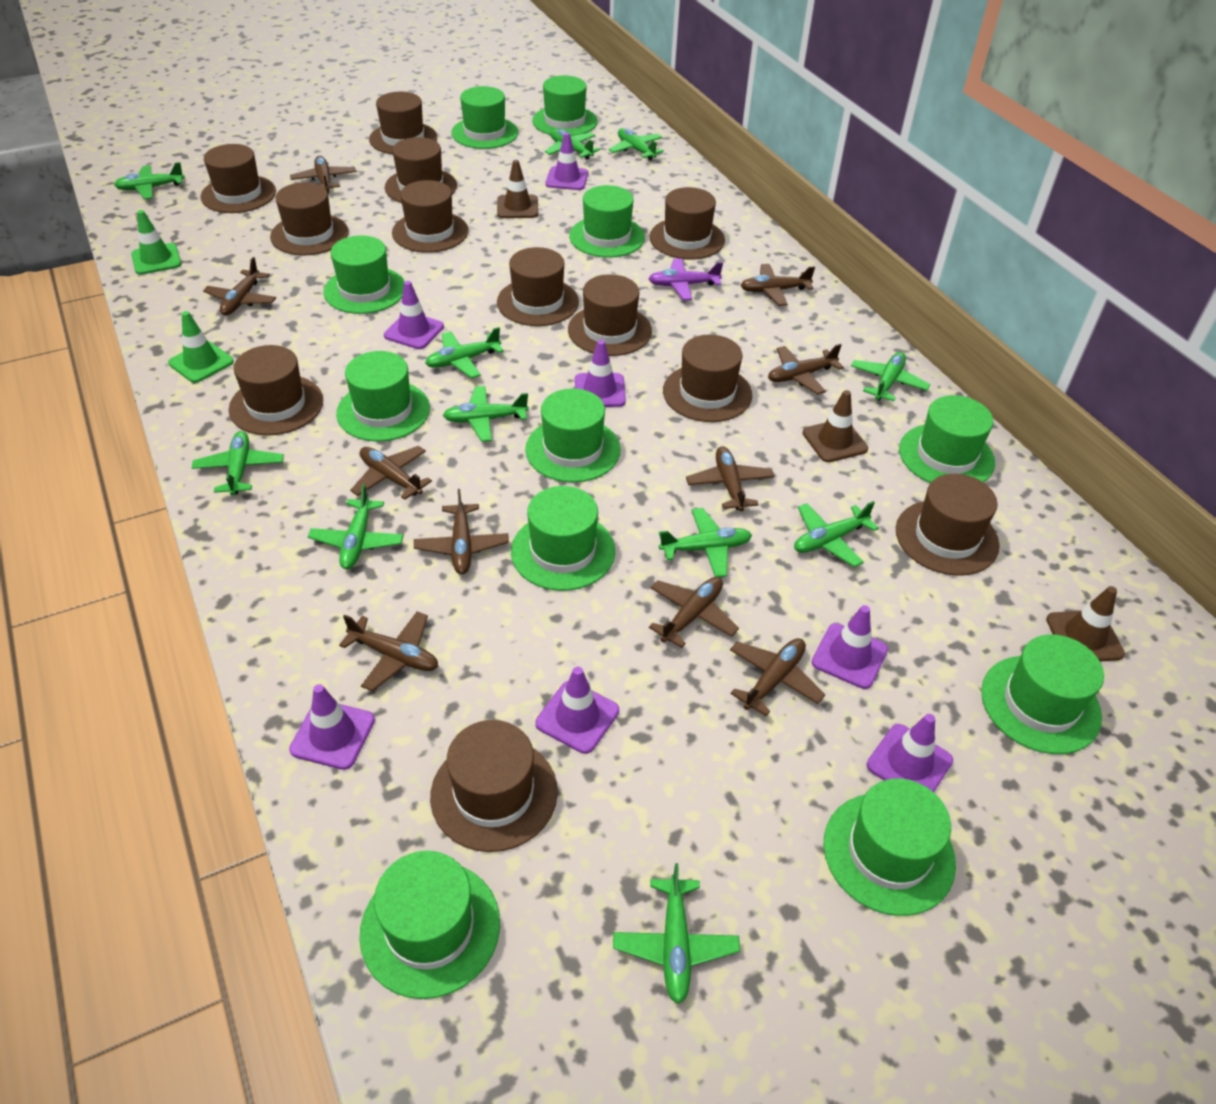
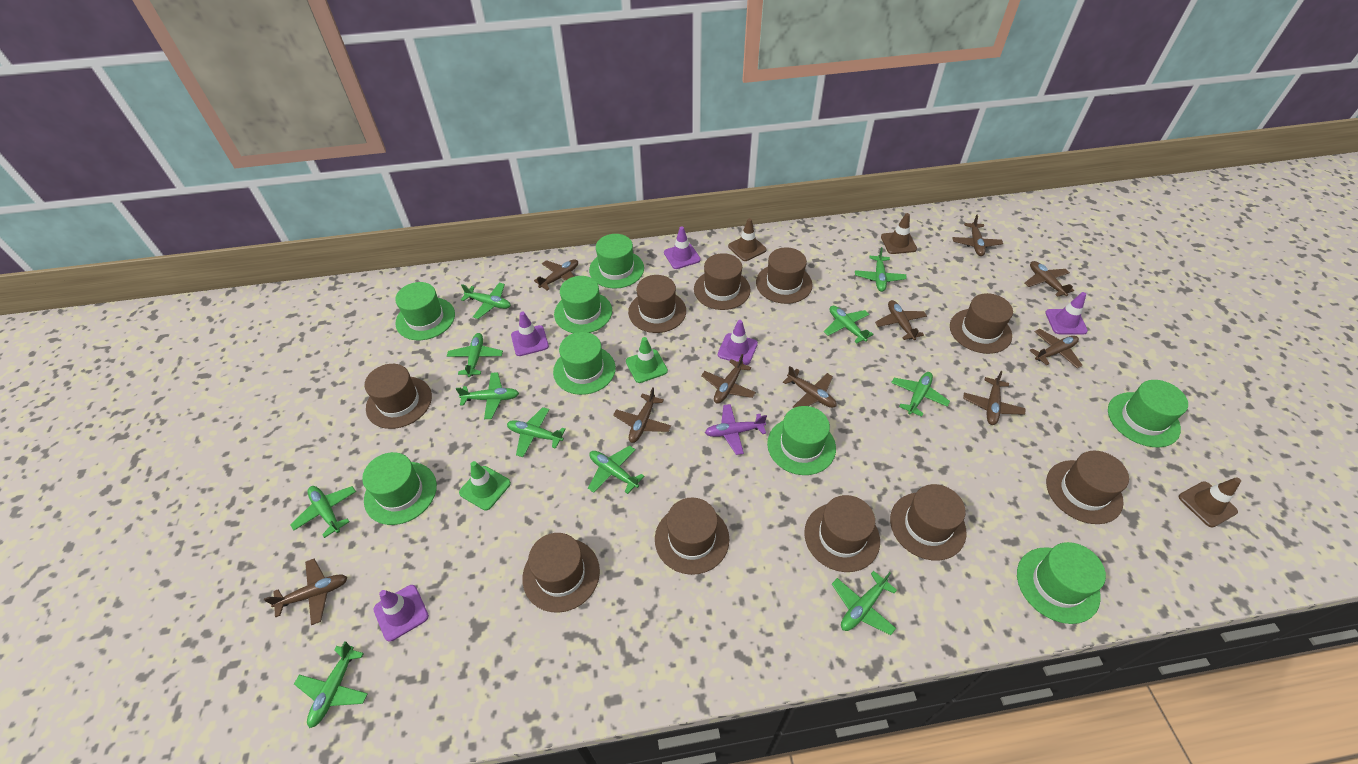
brown hat: 12 -> 10
green hat: 11 -> 8
purple traffic cone: 7 -> 5

